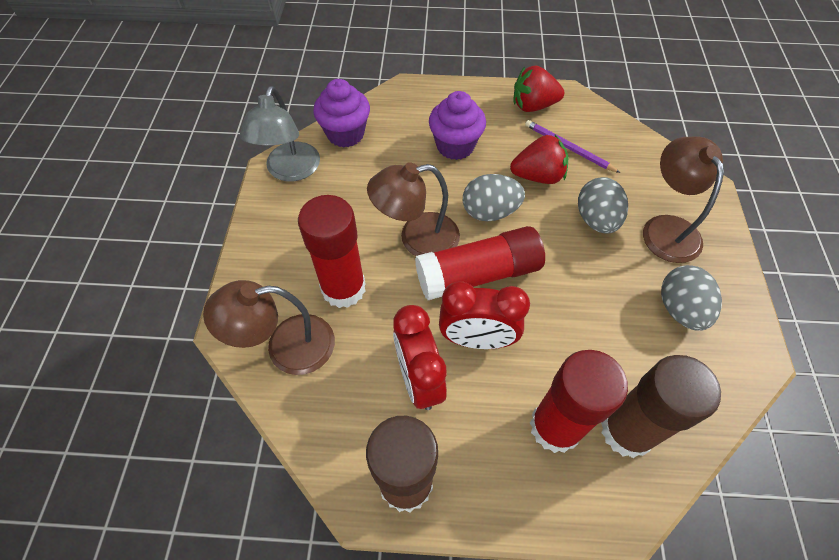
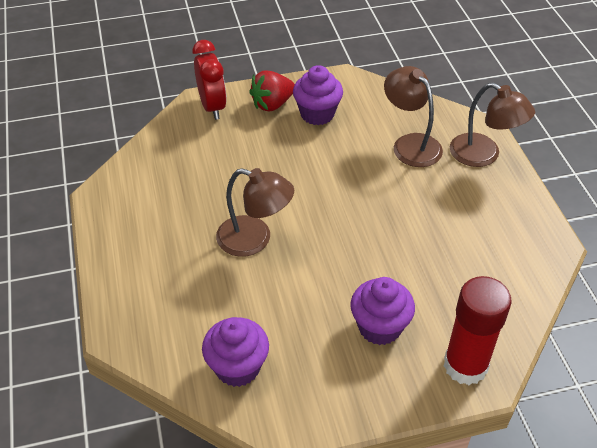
brown glue stick: 2 -> 0
grey egg: 3 -> 0
grey lamp: 1 -> 0
purple cupcake: 2 -> 3
purple pencil: 1 -> 0
red clock: 2 -> 1
red glue stick: 3 -> 1
red strawberry: 2 -> 1

